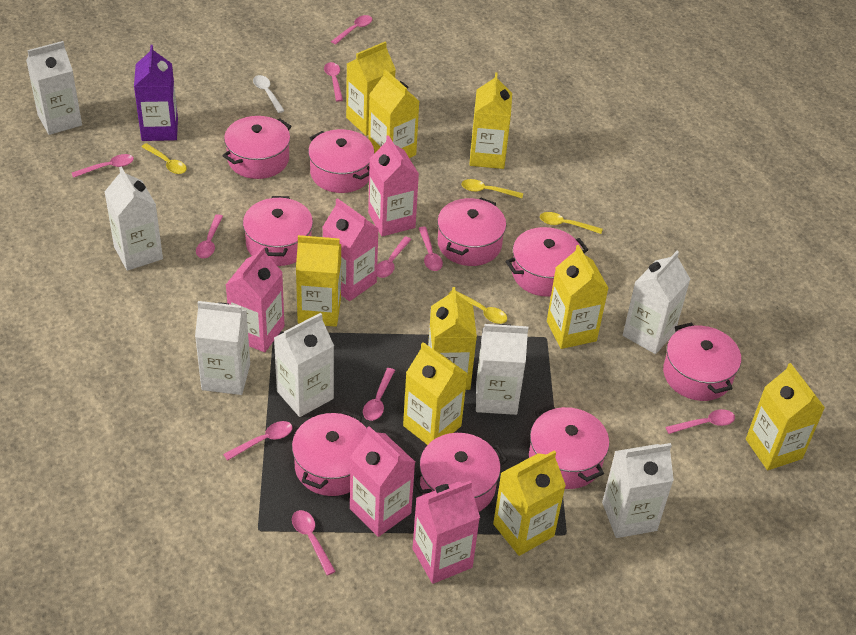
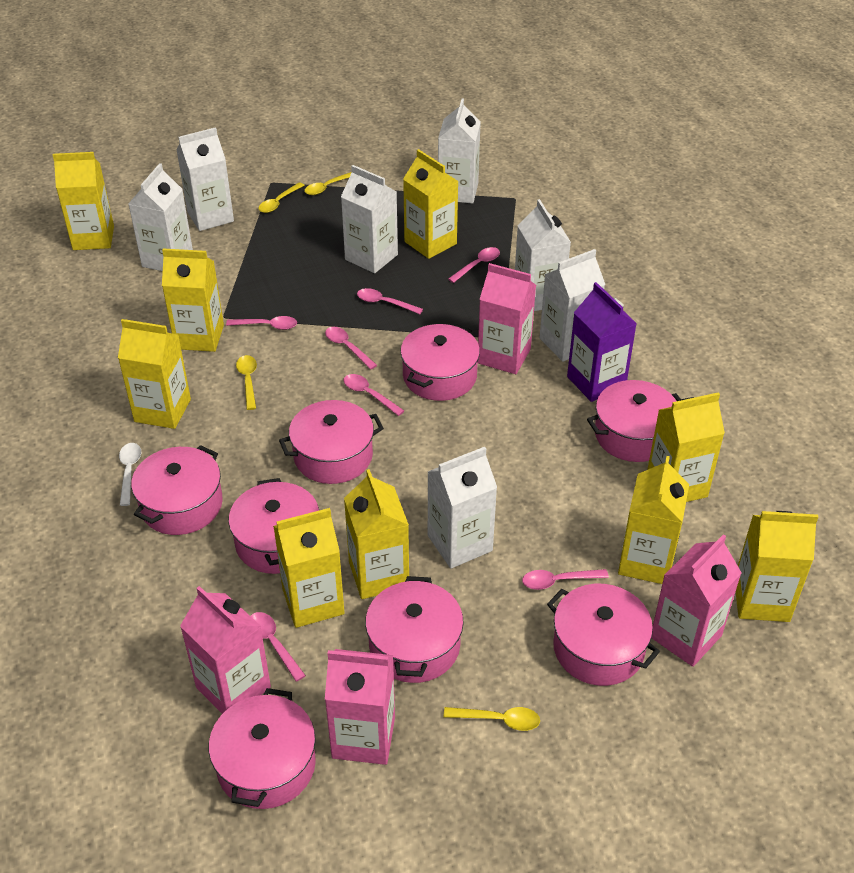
pink carton: 5 -> 4
pink pot: 9 -> 8
pink spoon: 10 -> 7

